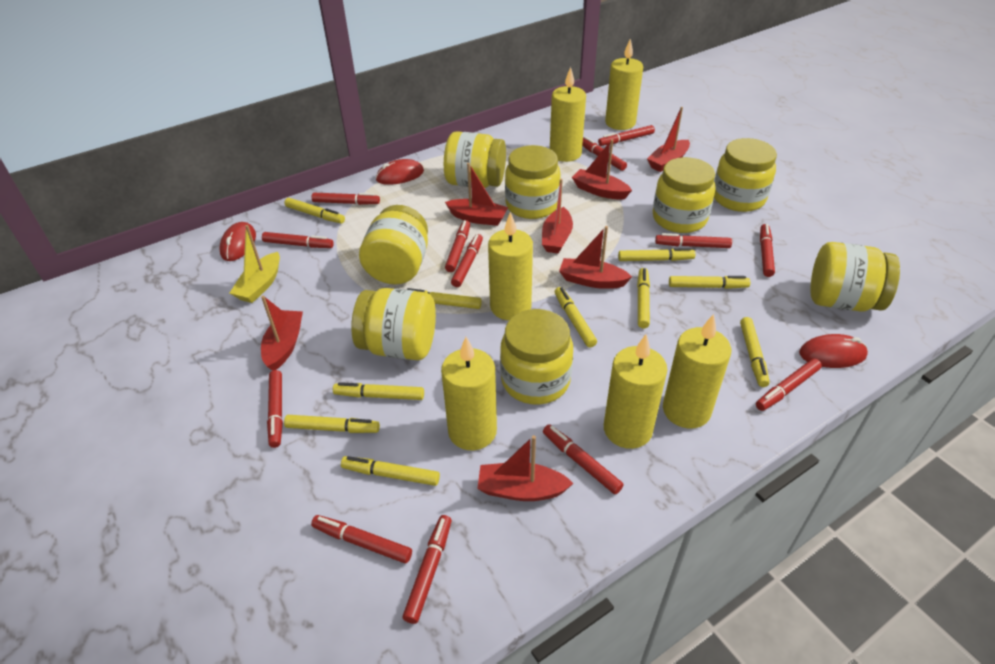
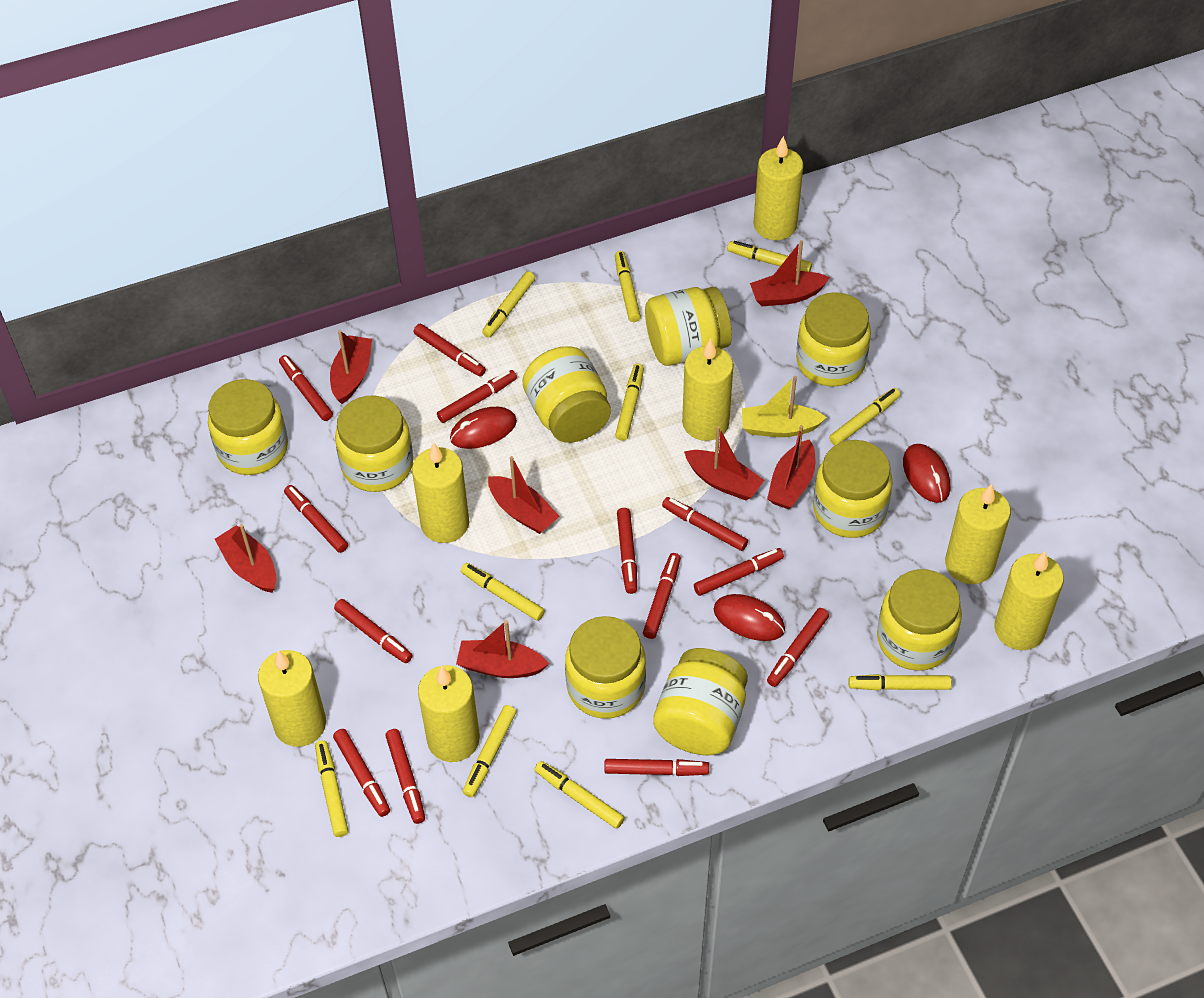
yellow candle: 6 -> 7
yellow jar: 8 -> 9

